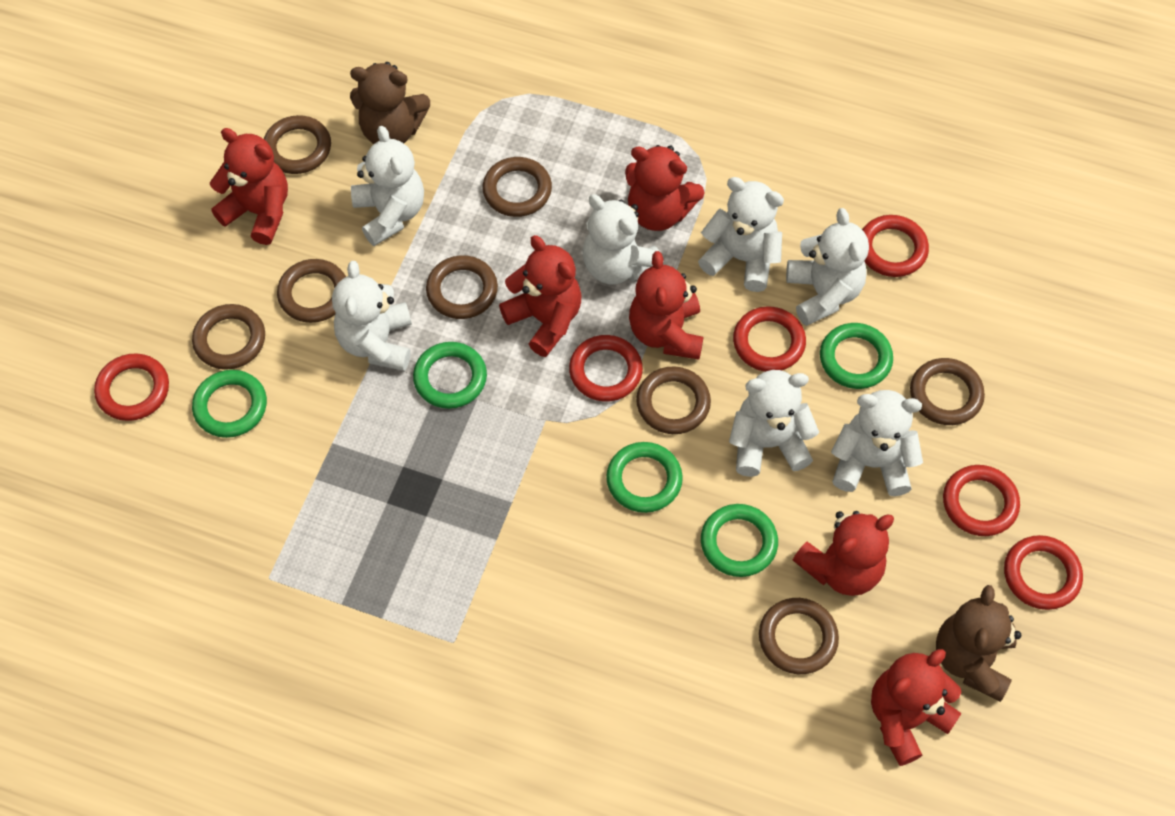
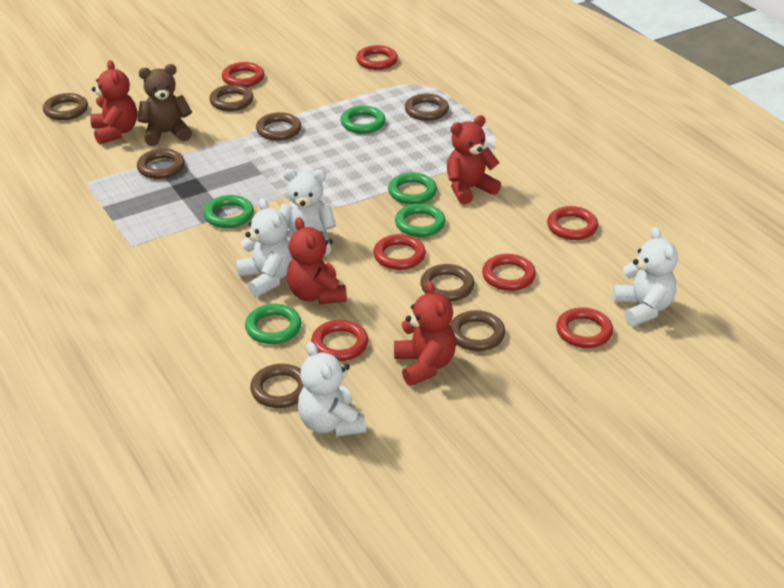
brown teddy bear: 2 -> 1
red ring: 6 -> 7
red teddy bear: 6 -> 4
white teddy bear: 7 -> 4

